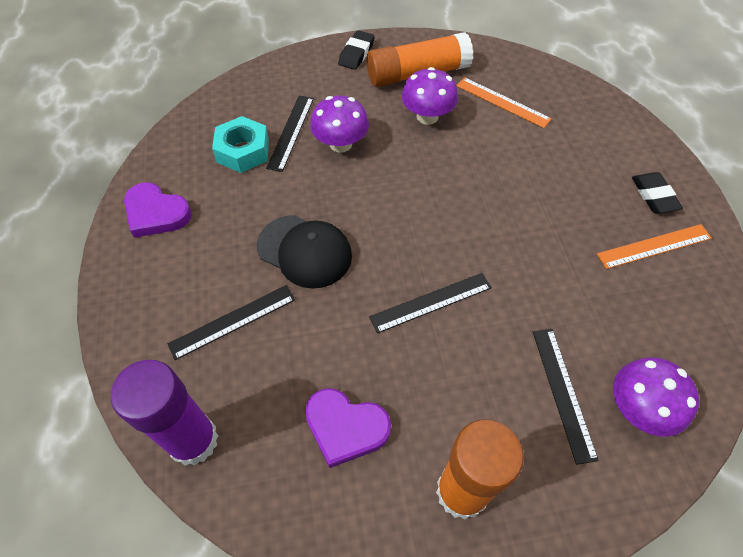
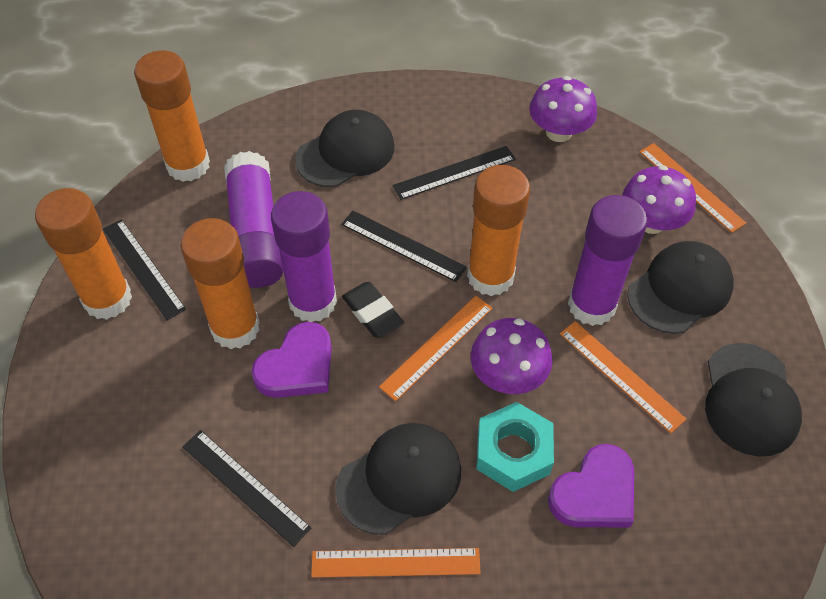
black cap: 1 -> 4
black eraser: 2 -> 1
orange glue stick: 2 -> 4
orange ruler: 2 -> 4
purple glue stick: 1 -> 3

